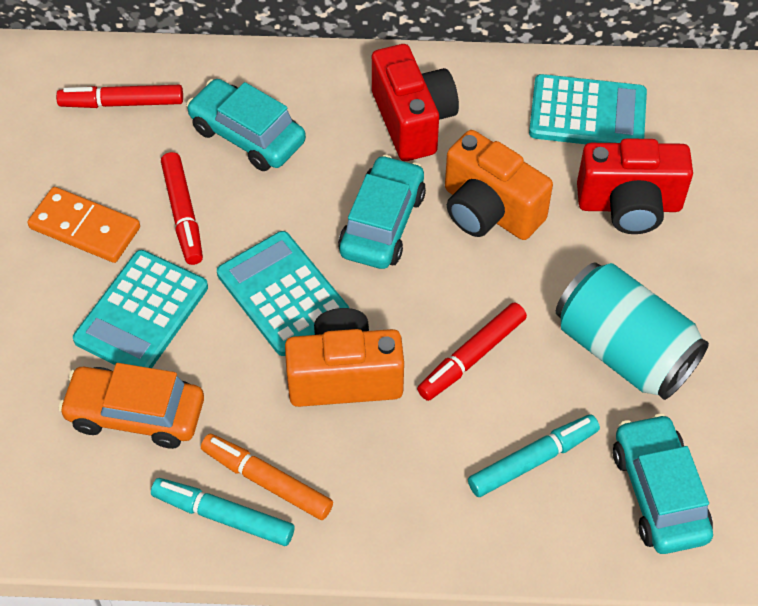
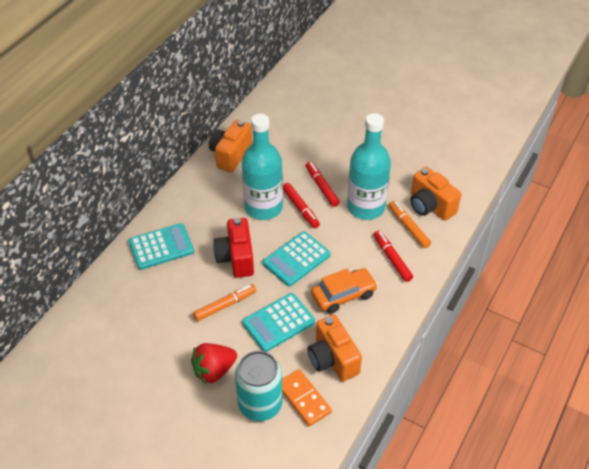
orange camera: 2 -> 3
orange marker: 1 -> 2
red camera: 2 -> 1
red strawberry: 0 -> 1
turquoise bottle: 0 -> 2
turquoise car: 3 -> 0
turquoise marker: 2 -> 0

